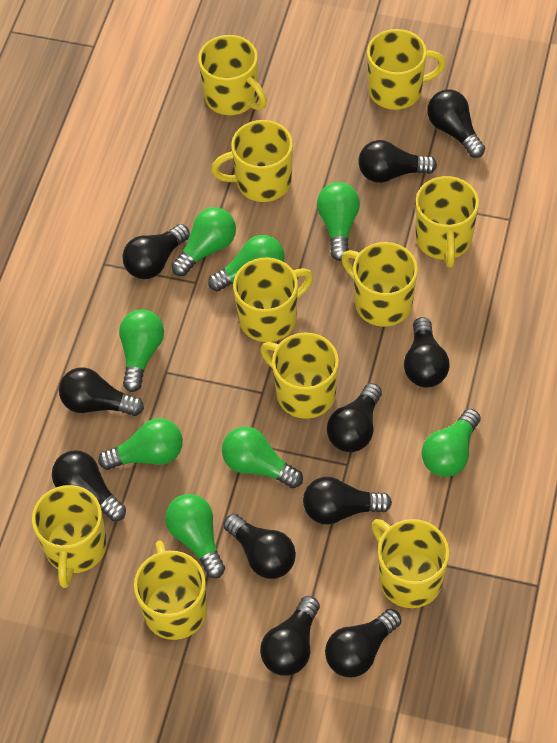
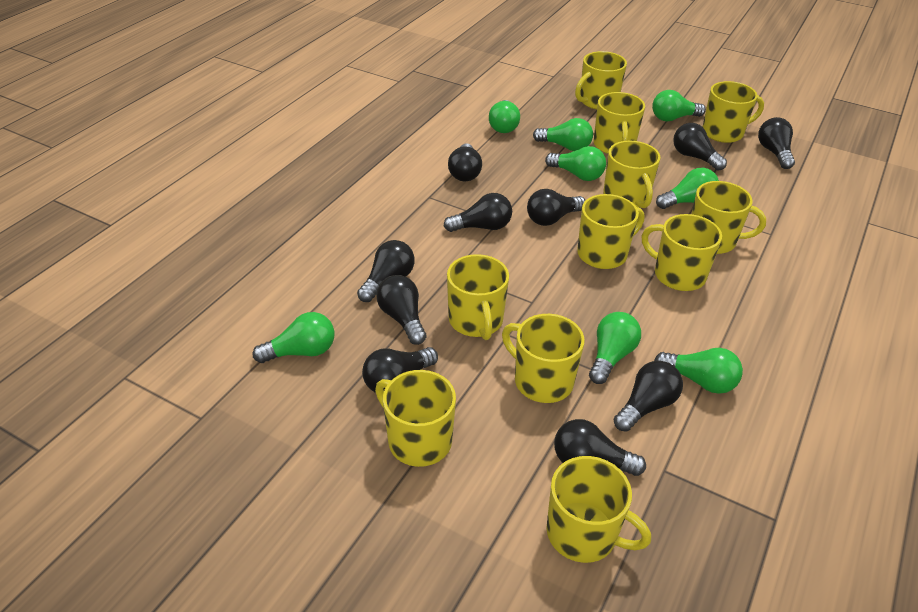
black light bulb: 11 -> 10
yellow mug: 10 -> 11

